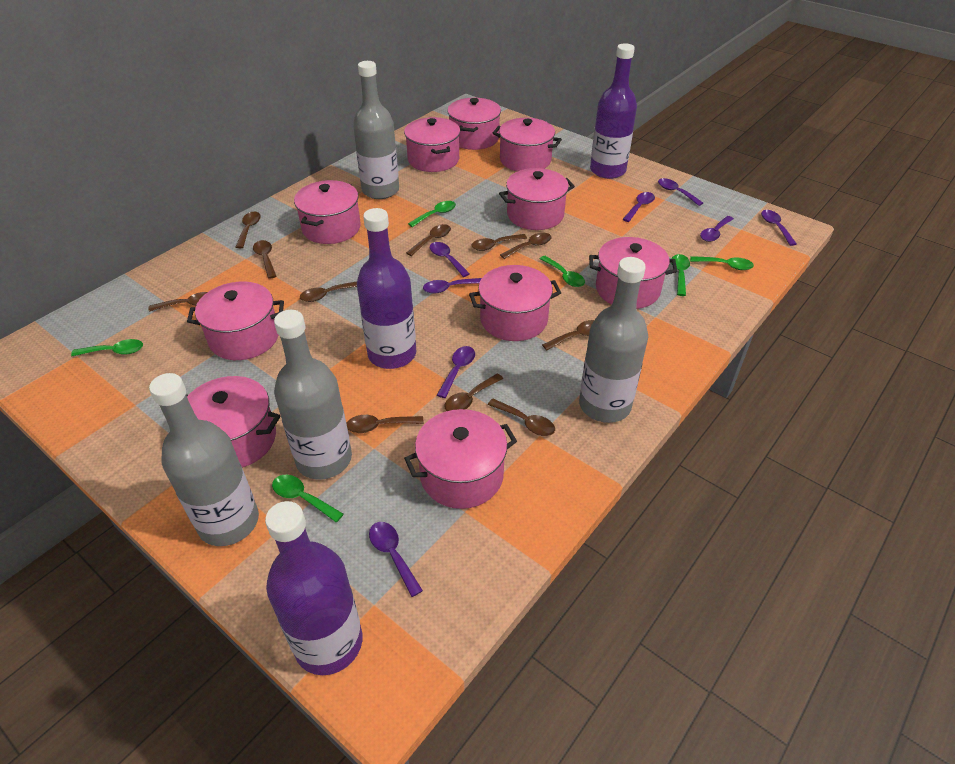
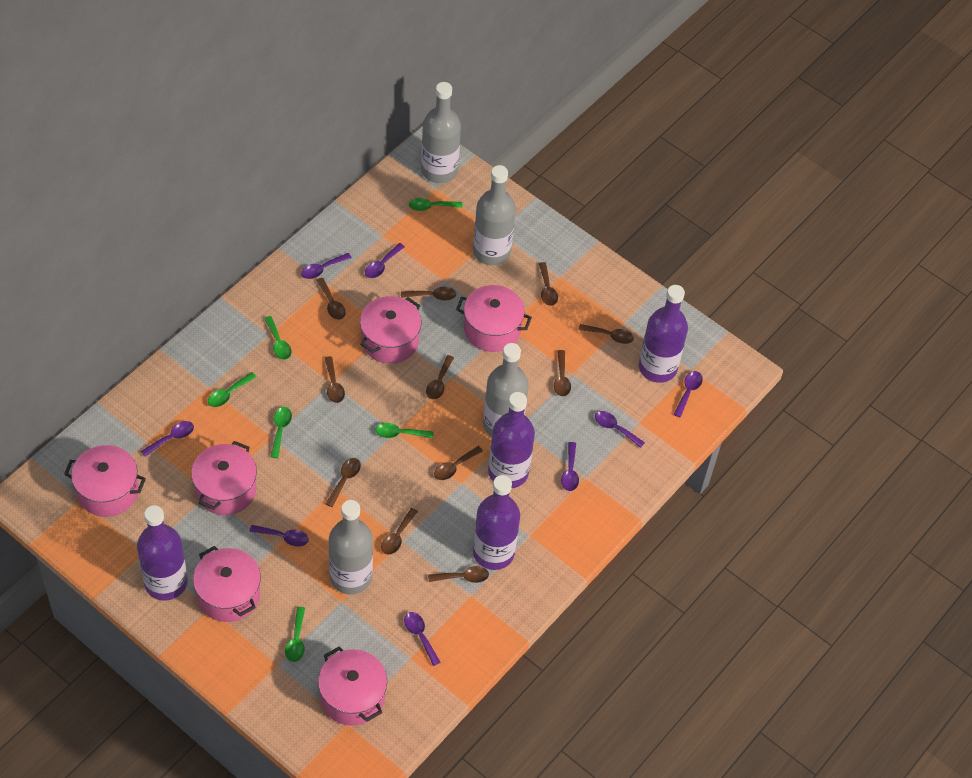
pink pot: 10 -> 6
purple bottle: 3 -> 4

